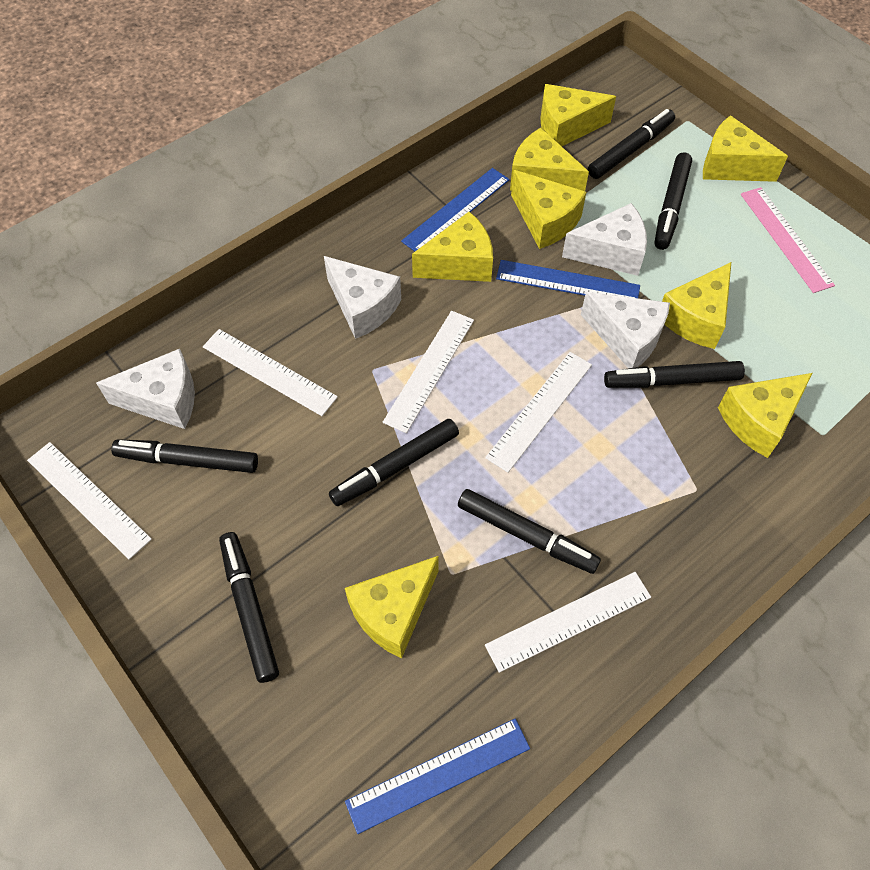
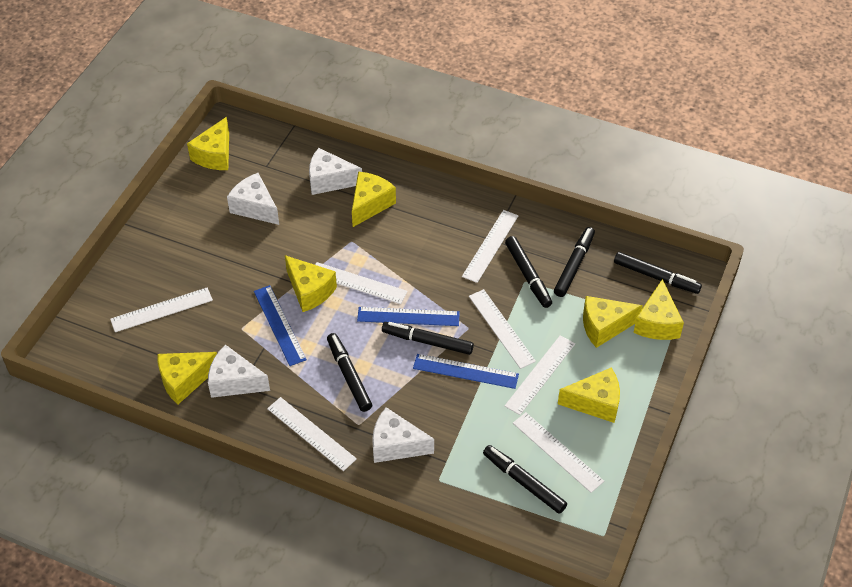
black marker: 7 -> 6
pink ruler: 1 -> 0
white ruler: 5 -> 7
yellow cheese: 8 -> 7

